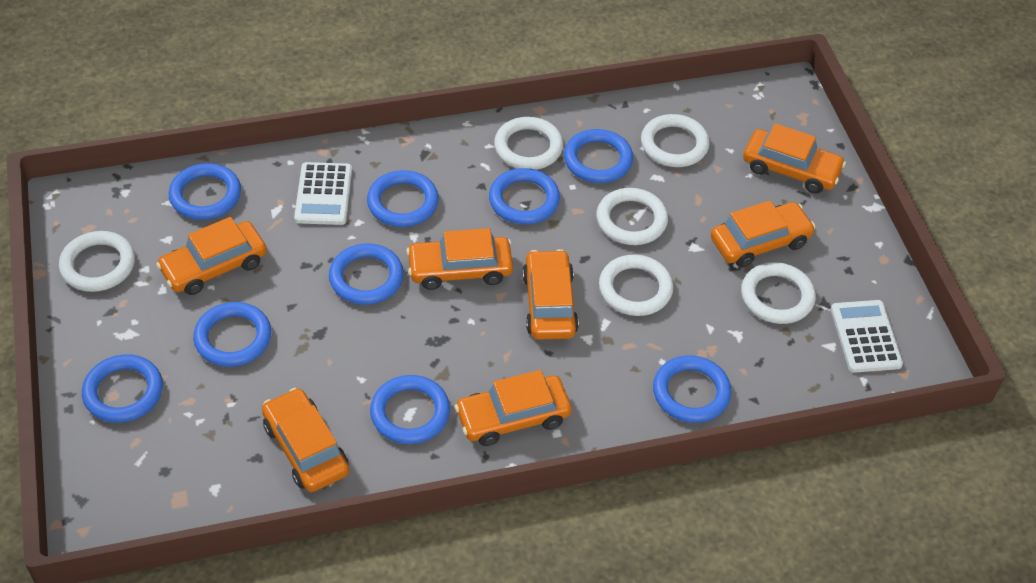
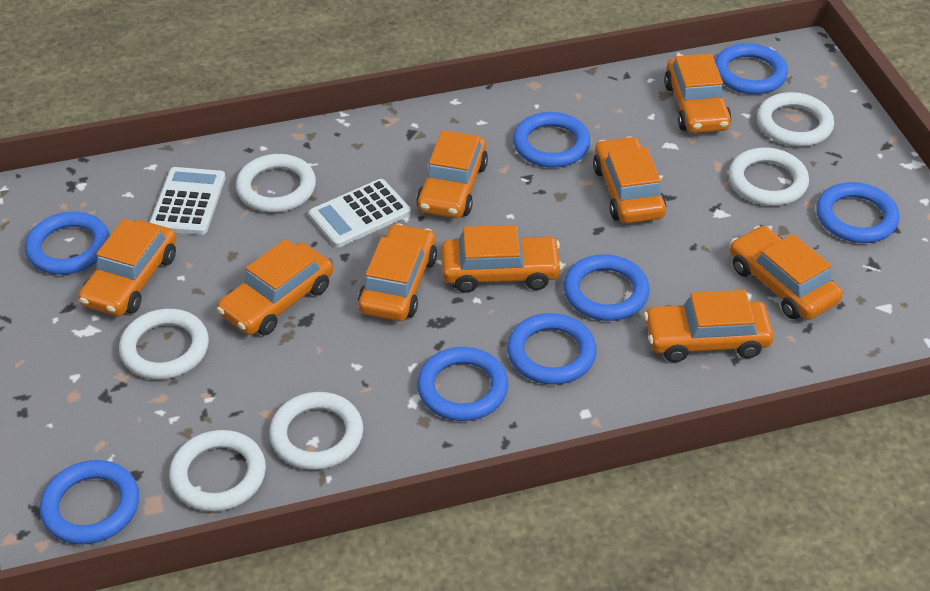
blue ring: 9 -> 8
orange car: 7 -> 9

